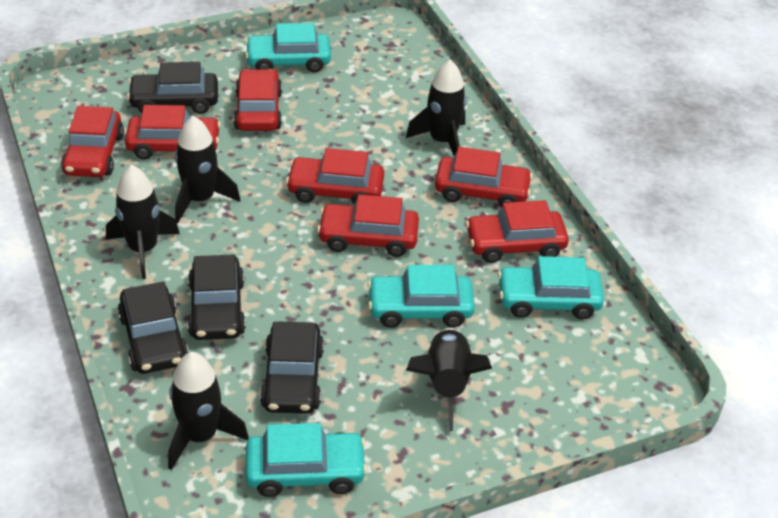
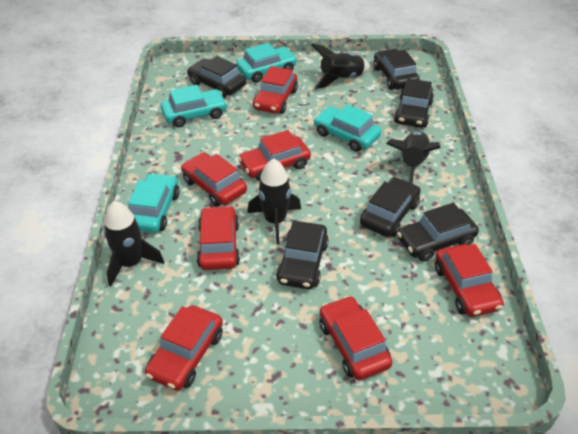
black car: 4 -> 6
black rocket: 5 -> 4

